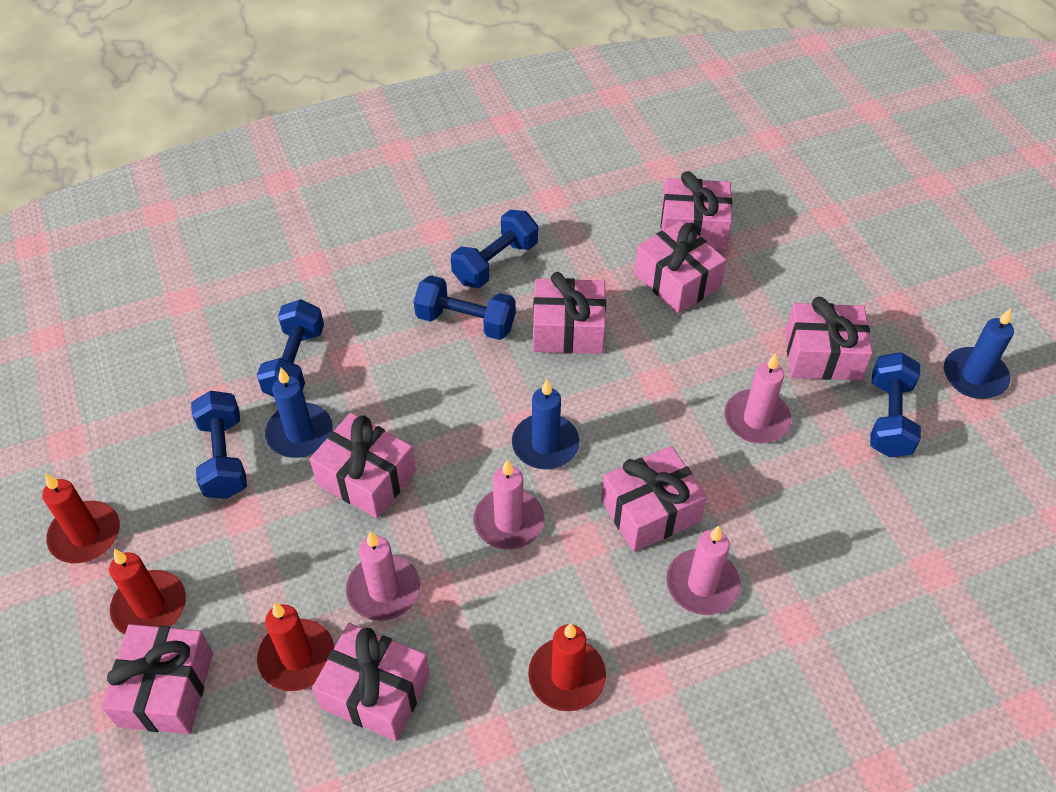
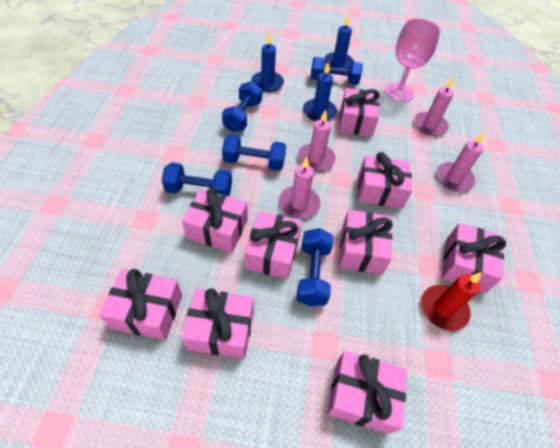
pink gift: 8 -> 9
pink goblet: 0 -> 1
red candle: 4 -> 1

